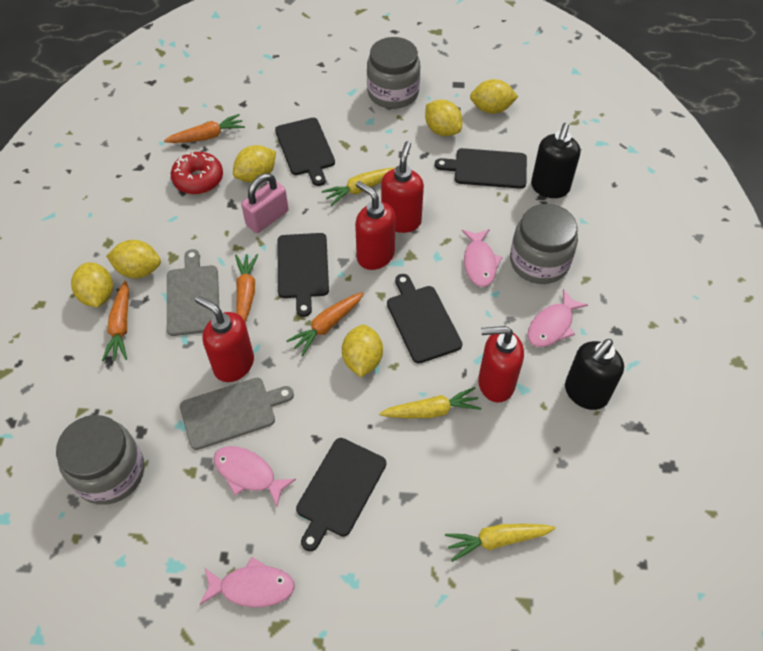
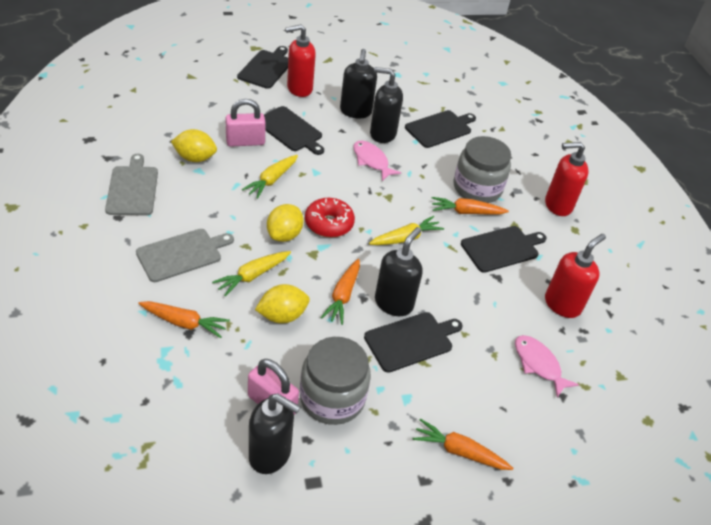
black soap dispenser: 2 -> 4
grey jar: 3 -> 2
pink fish: 4 -> 2
pink padlock: 1 -> 2
red soap dispenser: 4 -> 3
yellow lemon: 6 -> 3

